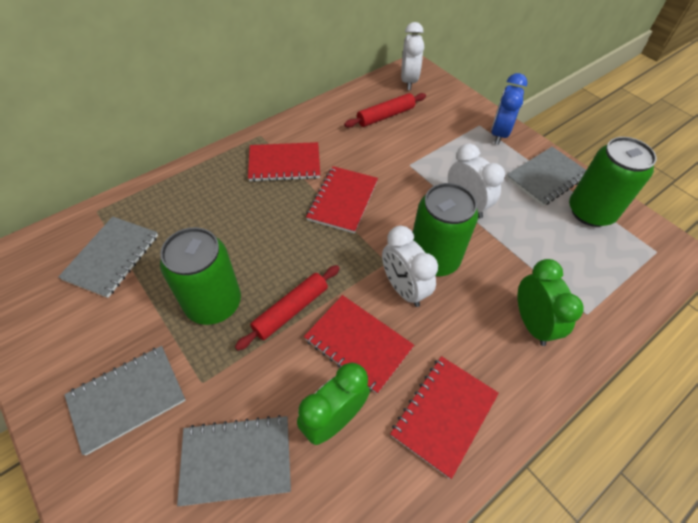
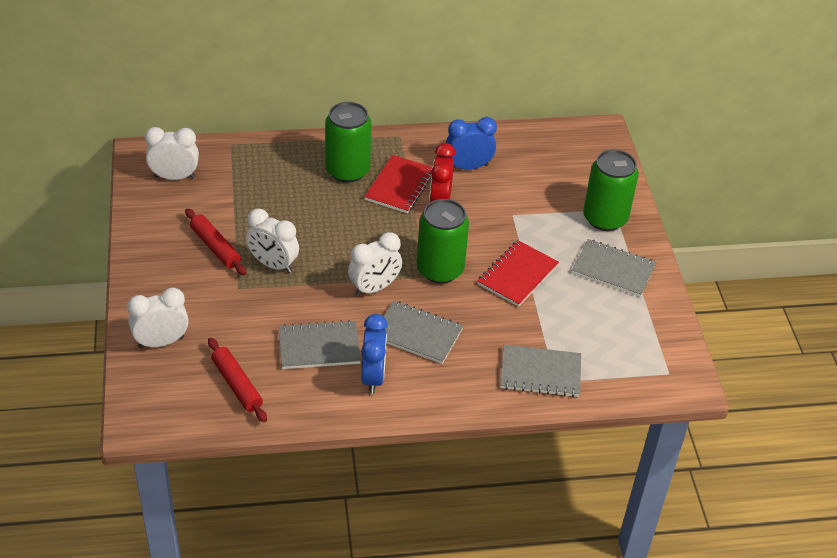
blue clock: 1 -> 2
green clock: 2 -> 0
red clock: 0 -> 1
red notebook: 4 -> 2
white clock: 3 -> 4

